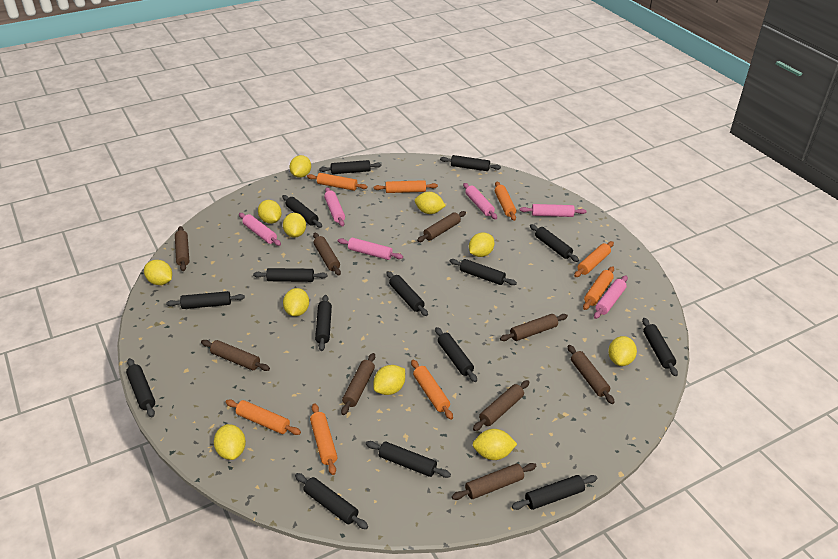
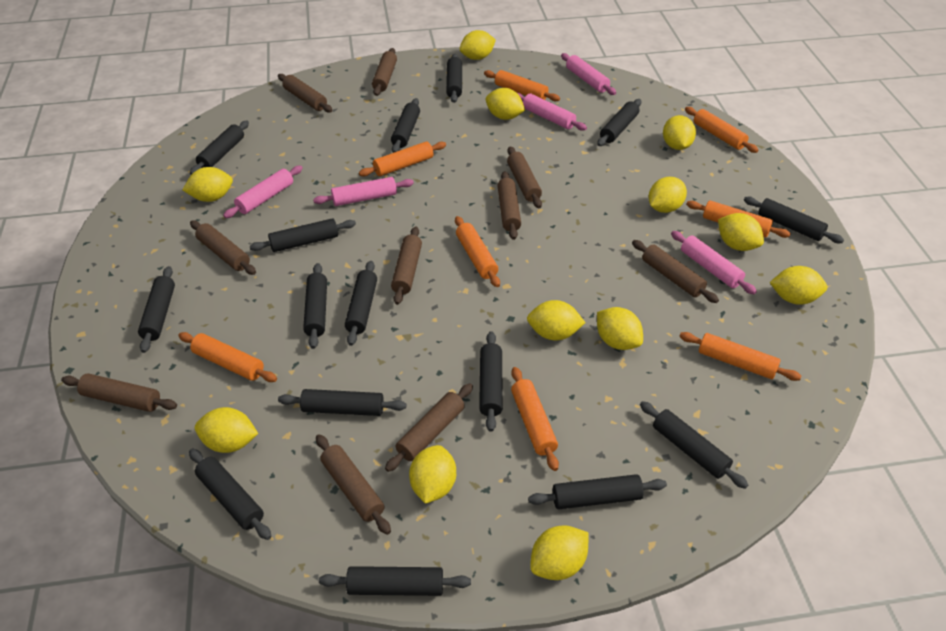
brown rolling pin: 9 -> 10
pink rolling pin: 6 -> 5
yellow lemon: 11 -> 12

